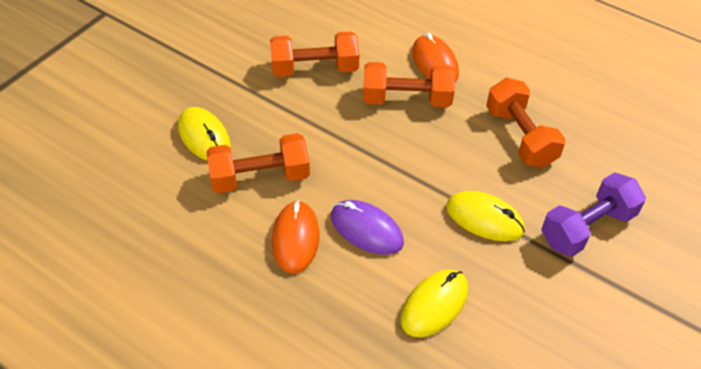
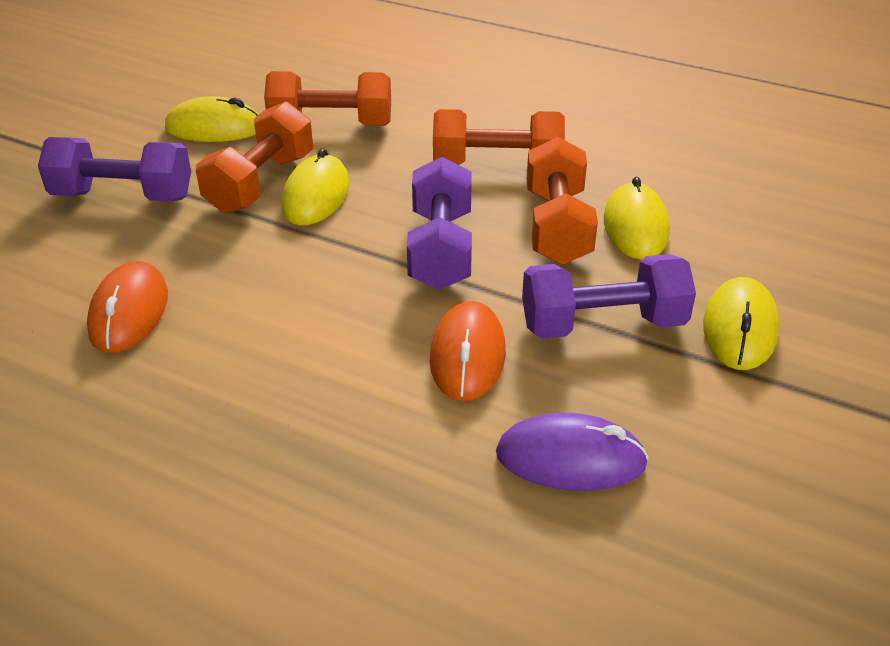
purple dumbbell: 1 -> 3
yellow mouse: 3 -> 4

